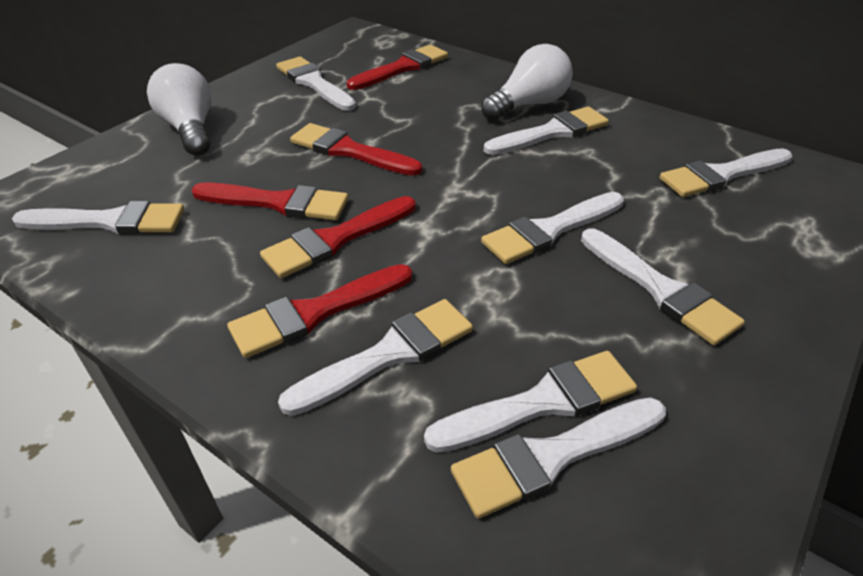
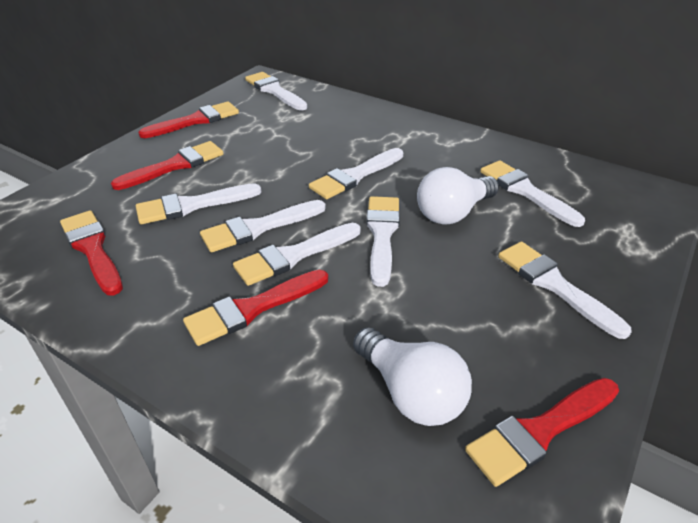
white brush: 9 -> 8

